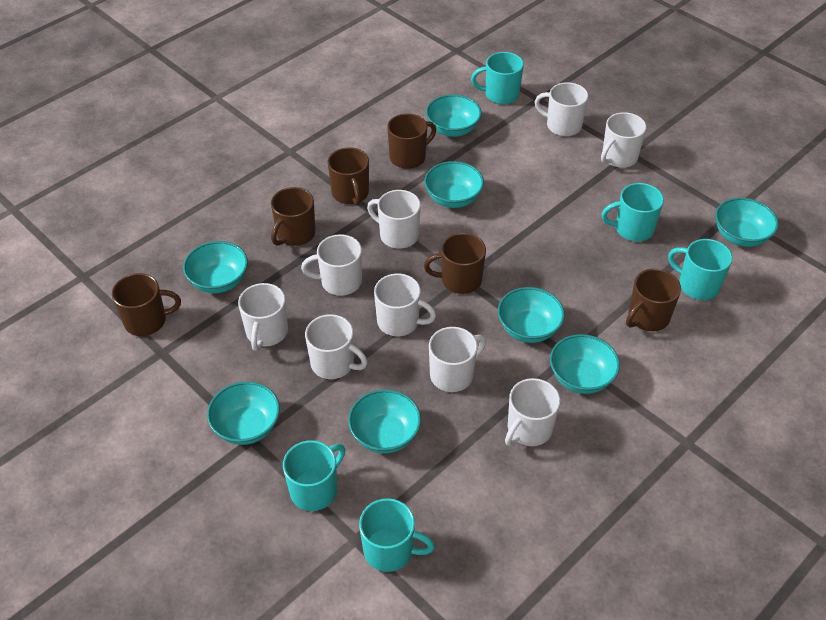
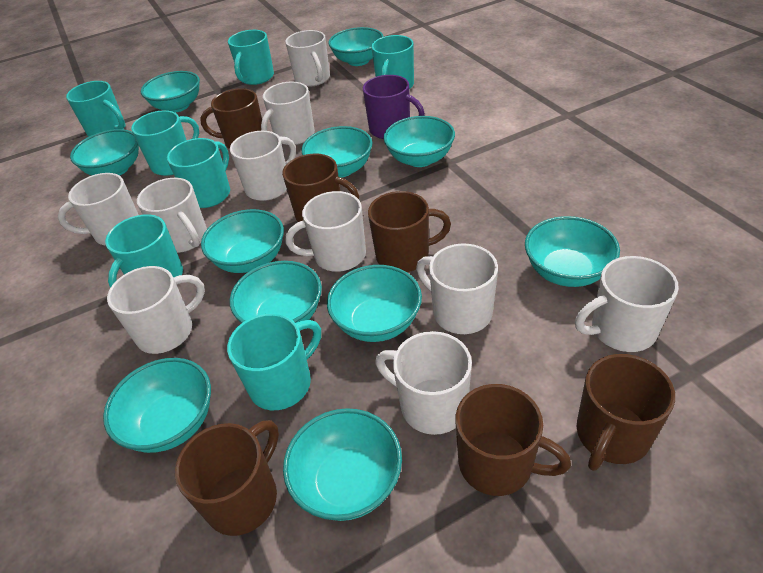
purple mug: 0 -> 1
turquoise bowl: 8 -> 11
turquoise mug: 5 -> 7
white mug: 9 -> 10

